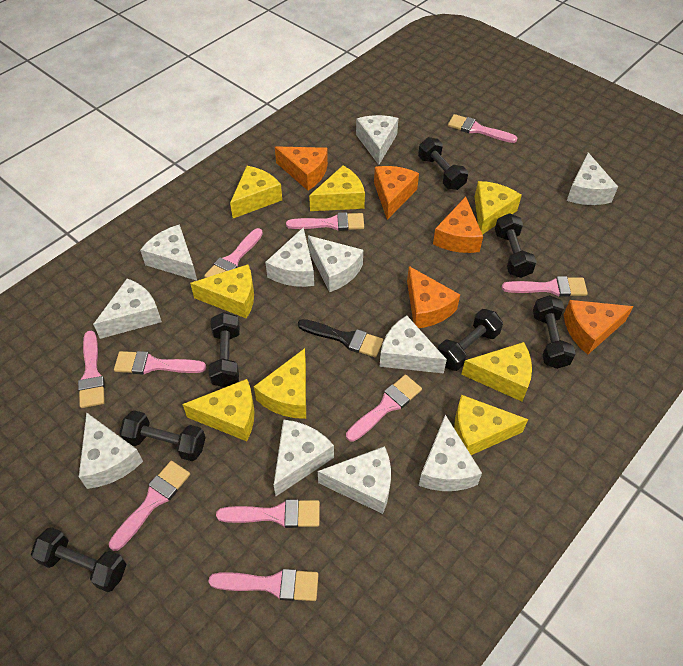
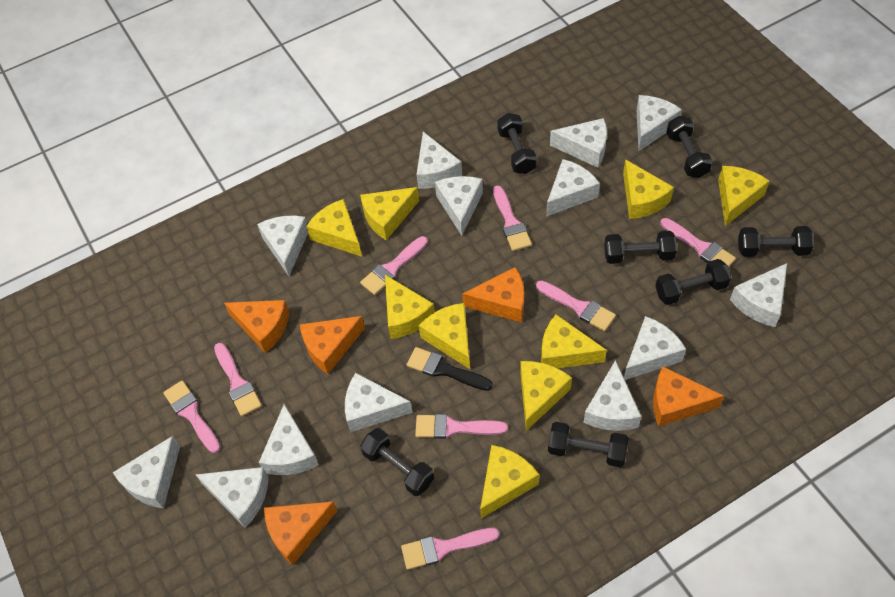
pink brush: 10 -> 8
white cheese: 11 -> 13
yellow cheese: 8 -> 9

